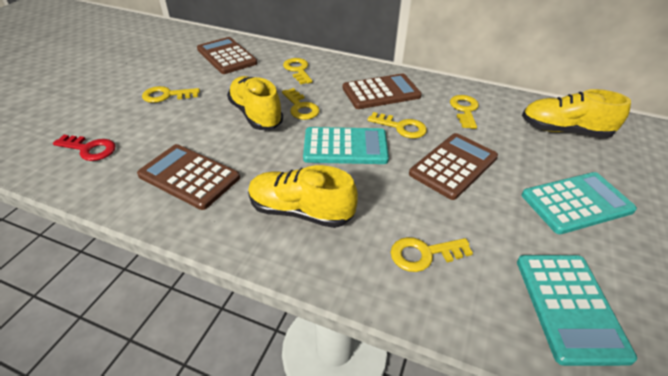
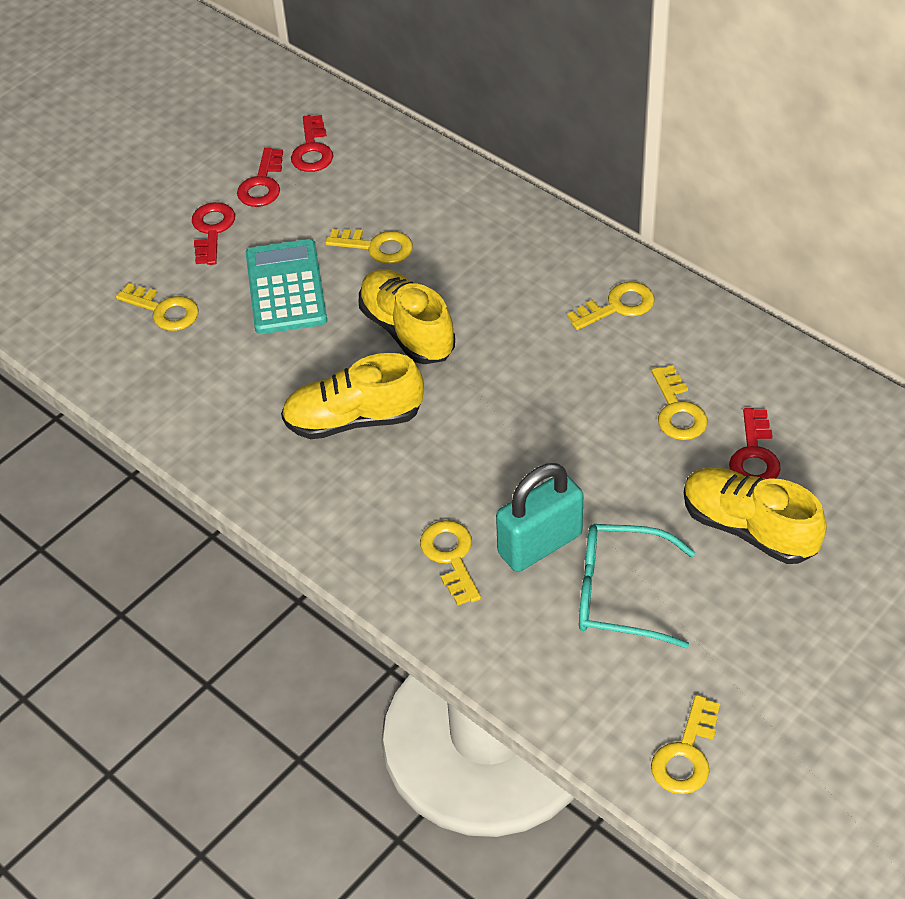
brown calculator: 4 -> 0
red key: 1 -> 4
turquoise calculator: 3 -> 1
turquoise glasses: 0 -> 1
turquoise padlock: 0 -> 1

